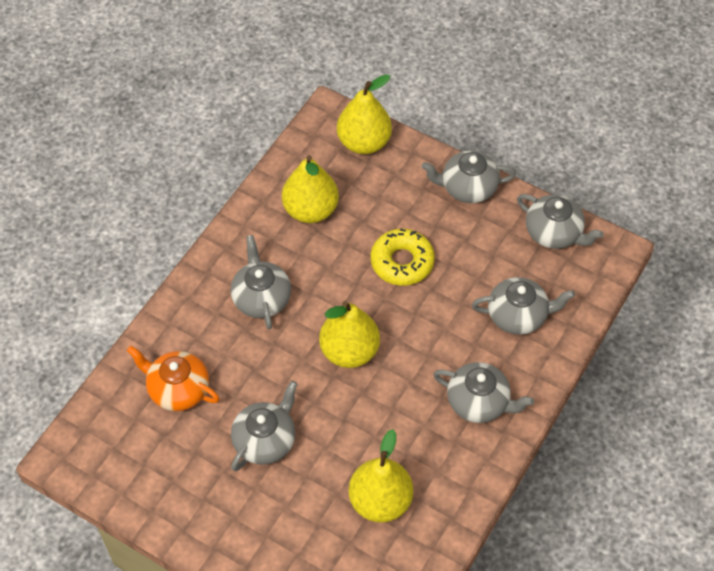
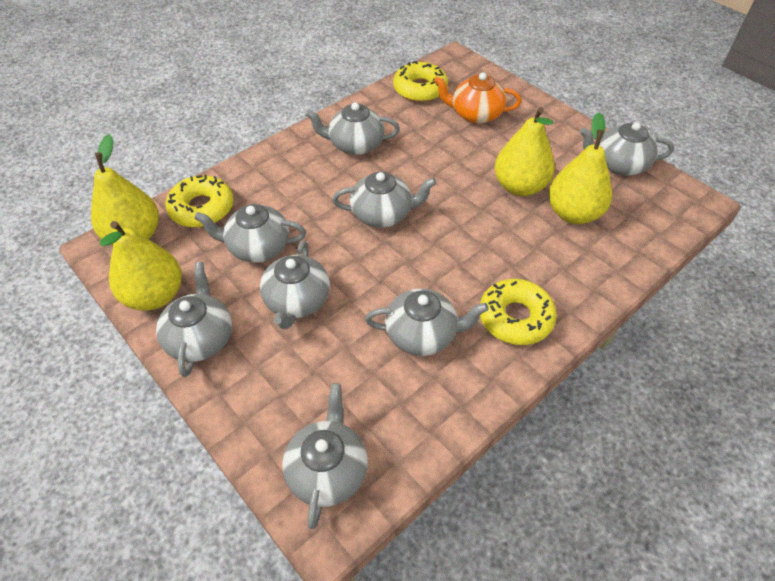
grey teapot: 6 -> 8
yellow donut: 1 -> 3

